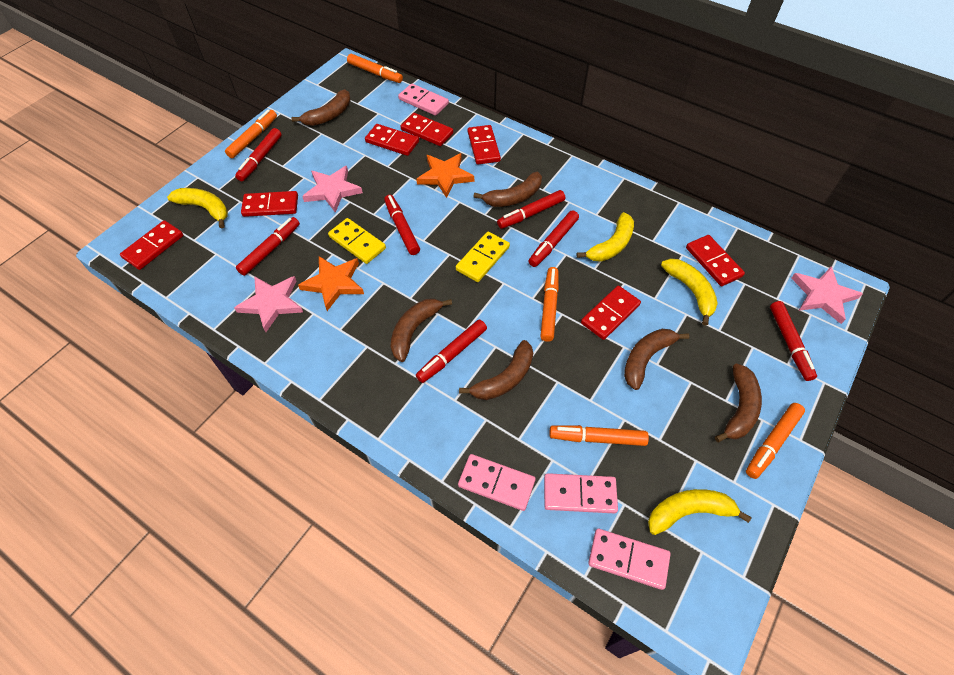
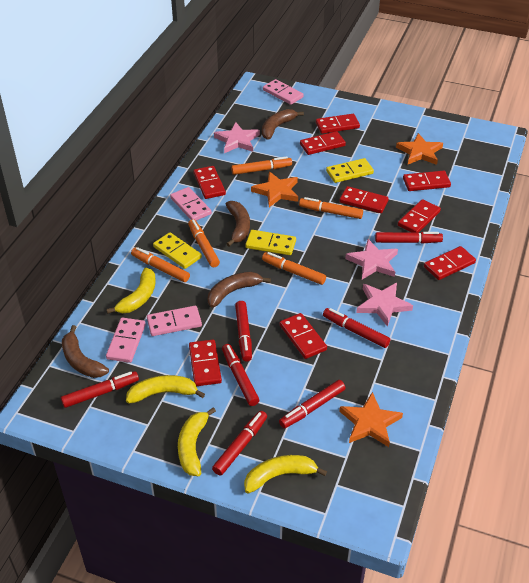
brown banana: 6 -> 4
orange star: 2 -> 3
red domino: 7 -> 9
yellow domino: 2 -> 3

